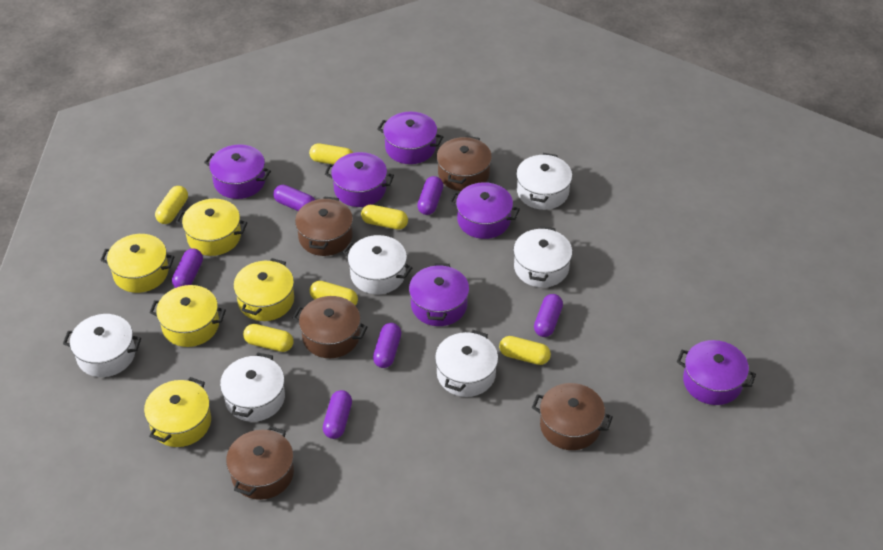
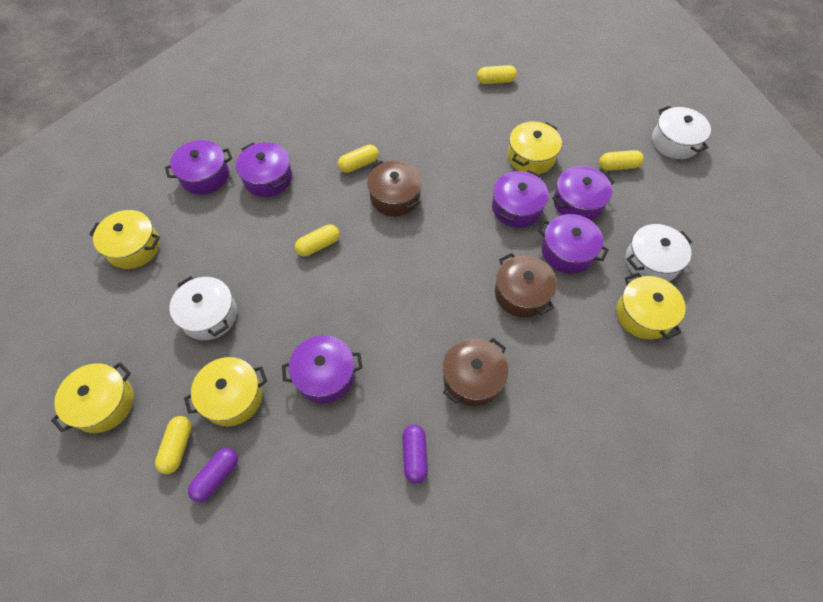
brown pot: 5 -> 3
purple capsule: 6 -> 2
white pot: 6 -> 3
yellow capsule: 6 -> 5

